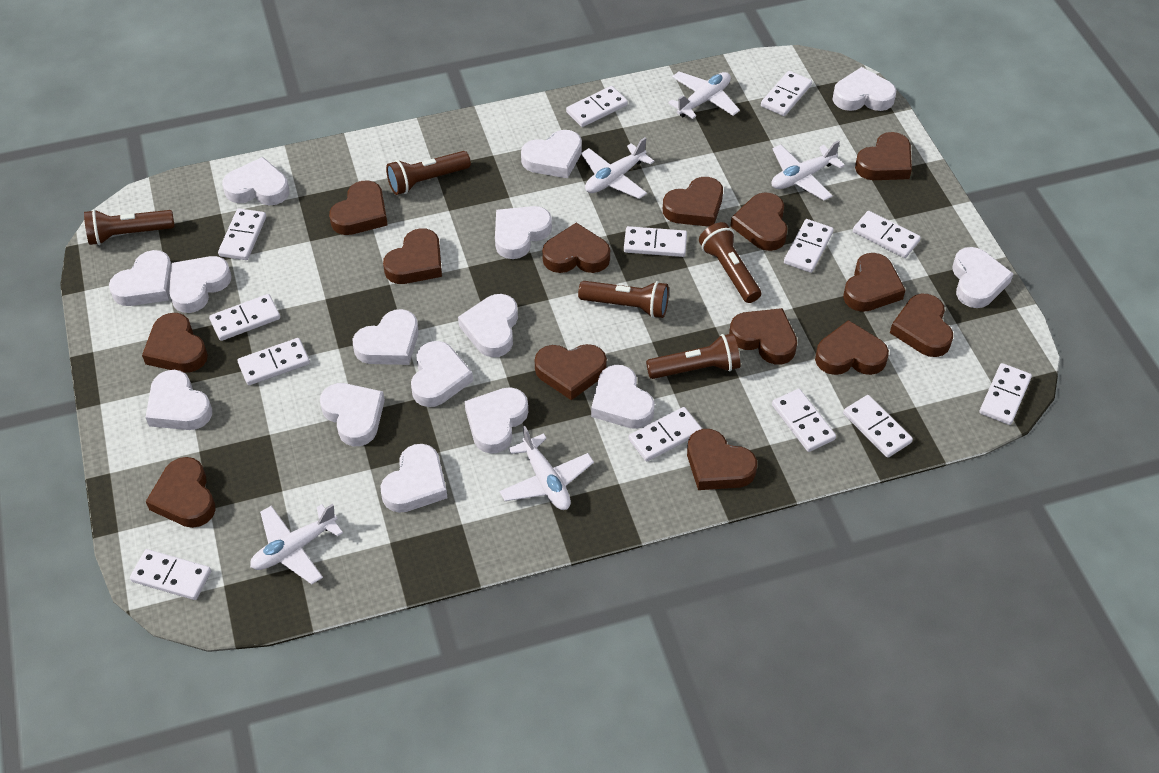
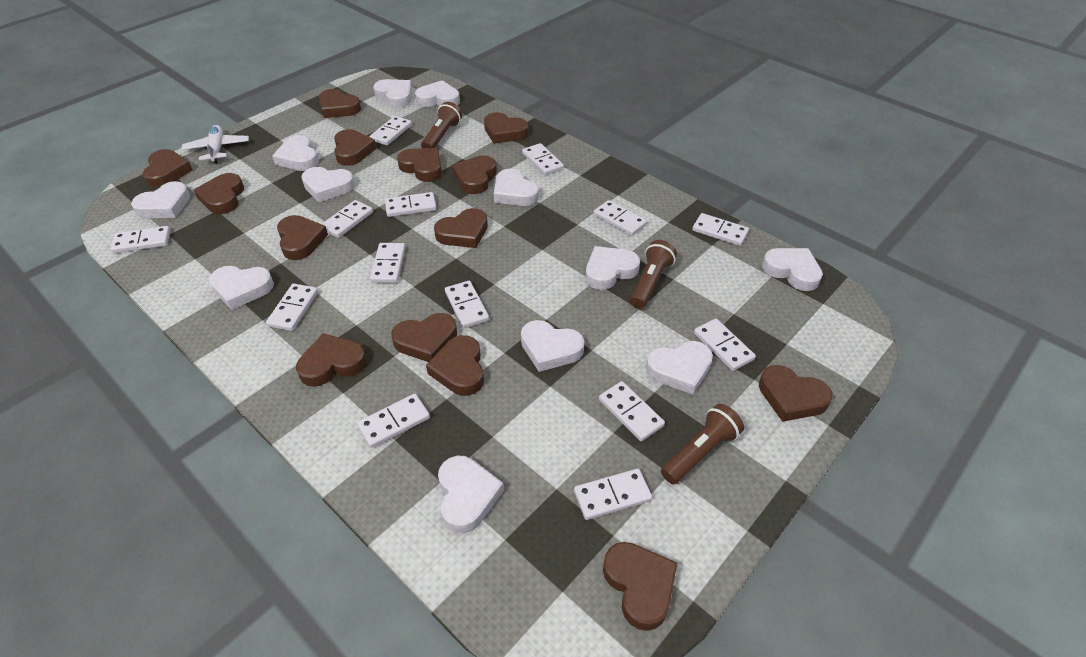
brown flashlight: 5 -> 3
white domino: 13 -> 14
white heart: 15 -> 12
white plane: 5 -> 1

